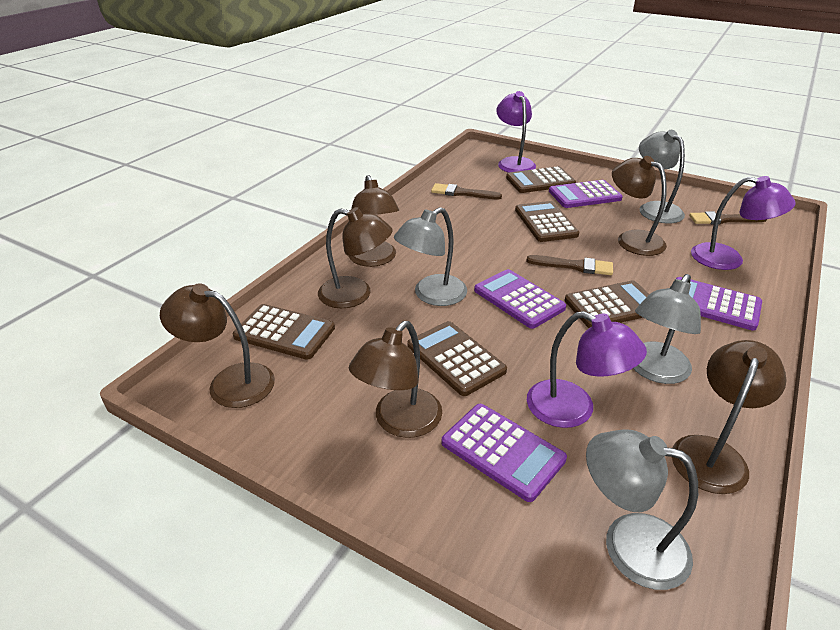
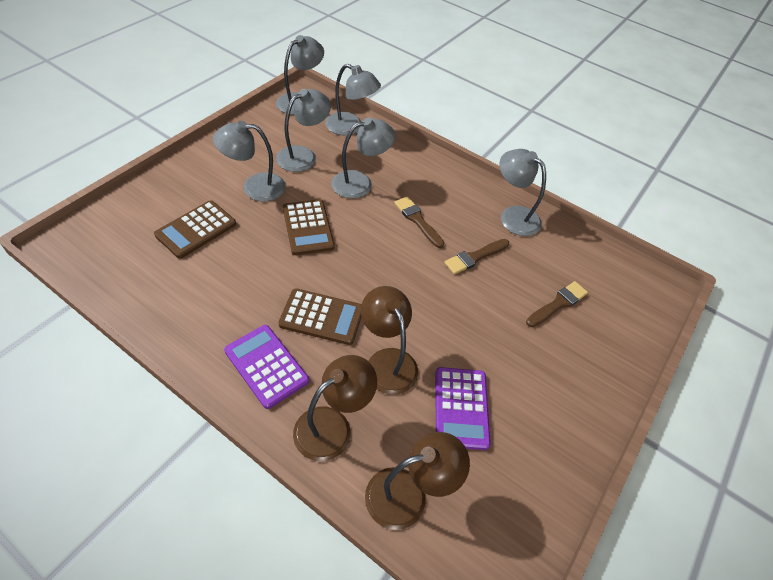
brown calculator: 5 -> 3
brown lamp: 6 -> 3
grey lamp: 4 -> 6
purple calculator: 4 -> 2
purple lamp: 3 -> 0

